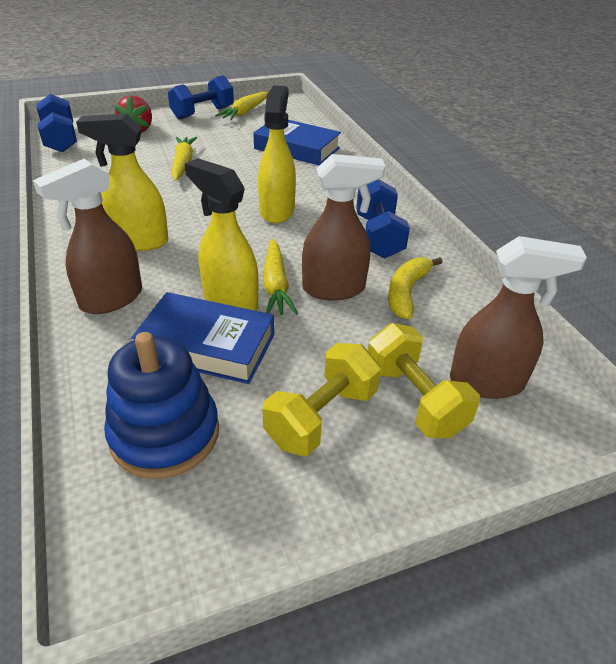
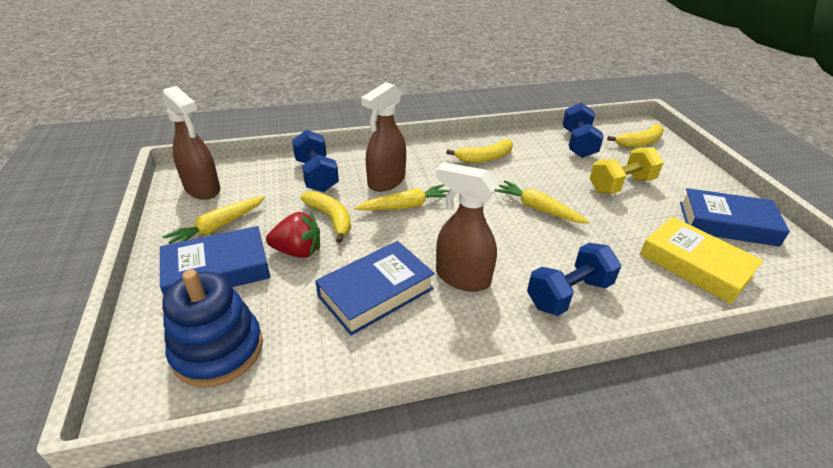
blue book: 2 -> 3
yellow banana: 1 -> 3
yellow book: 0 -> 1
yellow dumbbell: 2 -> 1
yellow spray bottle: 3 -> 0

